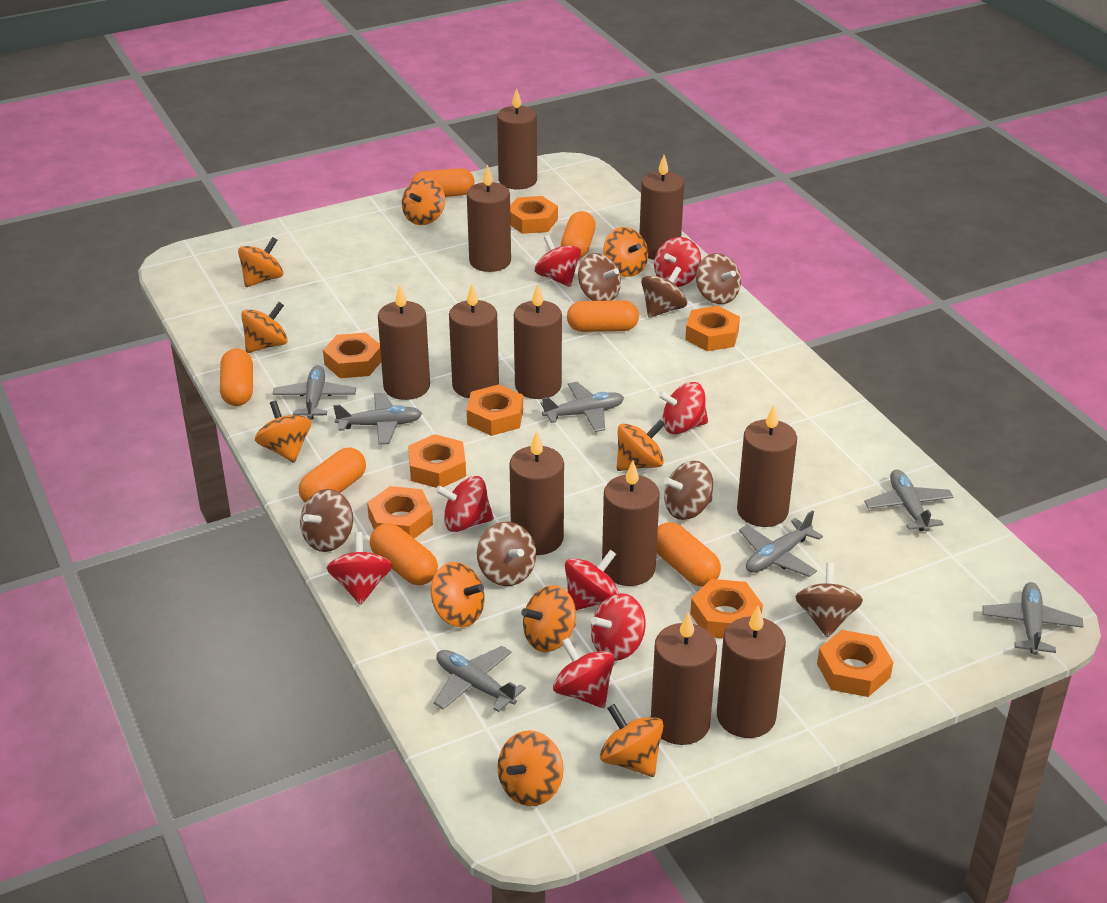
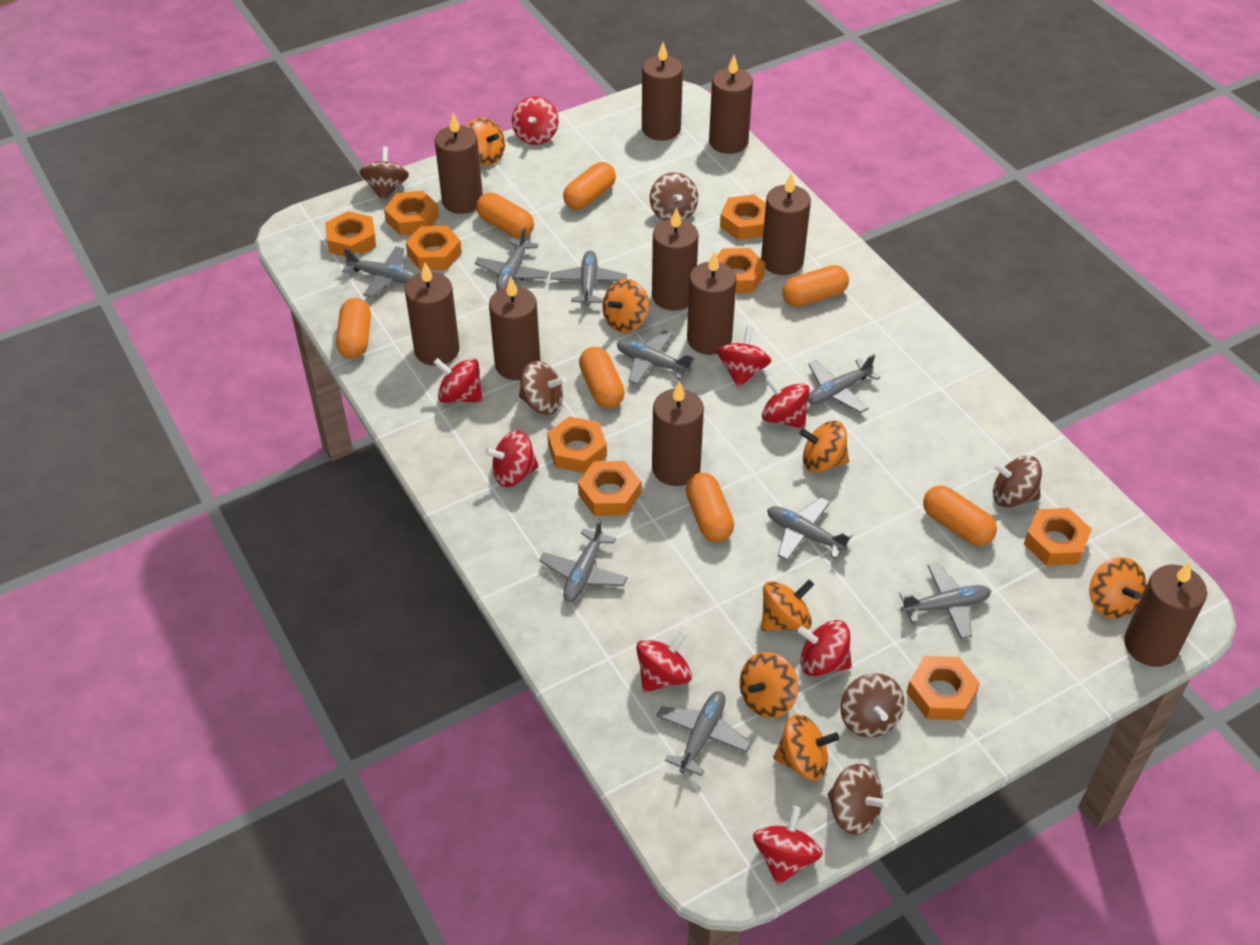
brown candle: 11 -> 10
brown spinning top: 7 -> 6
grey plane: 7 -> 9
orange nut: 8 -> 9
orange spinning top: 10 -> 7

